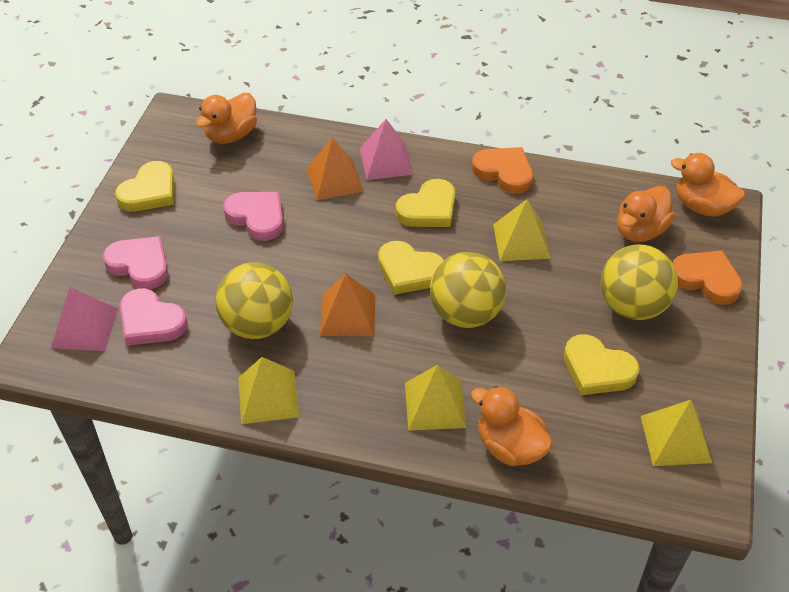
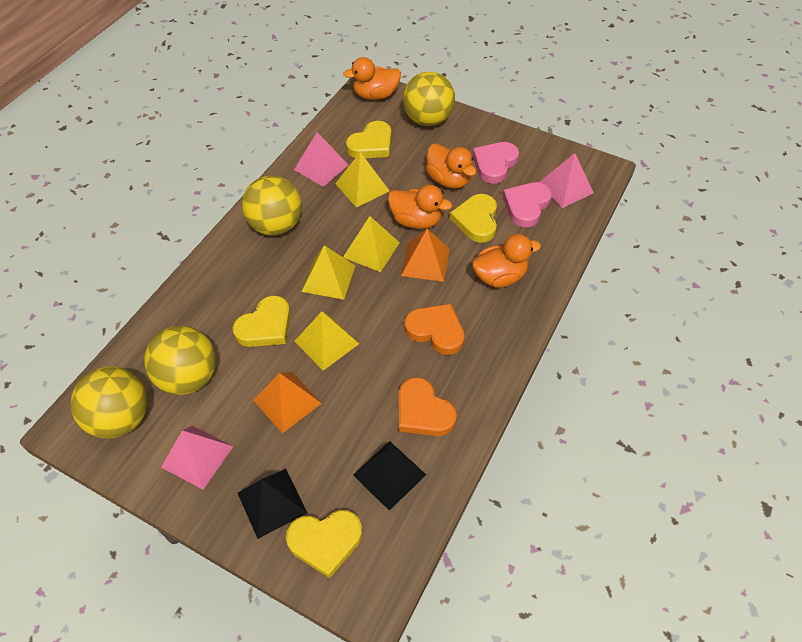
black pyramid: 0 -> 2
pink heart: 3 -> 2
pink pyramid: 2 -> 3
yellow ball: 3 -> 4

